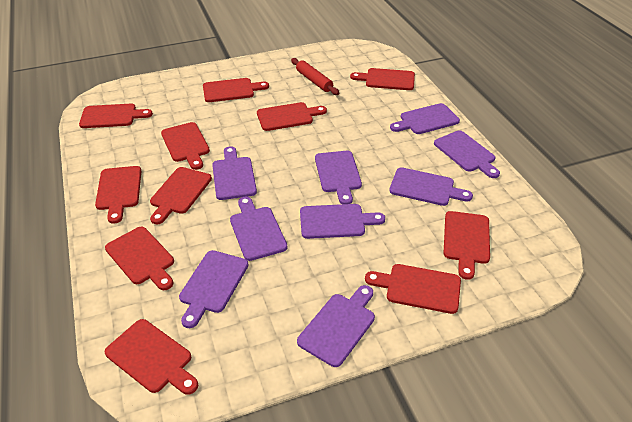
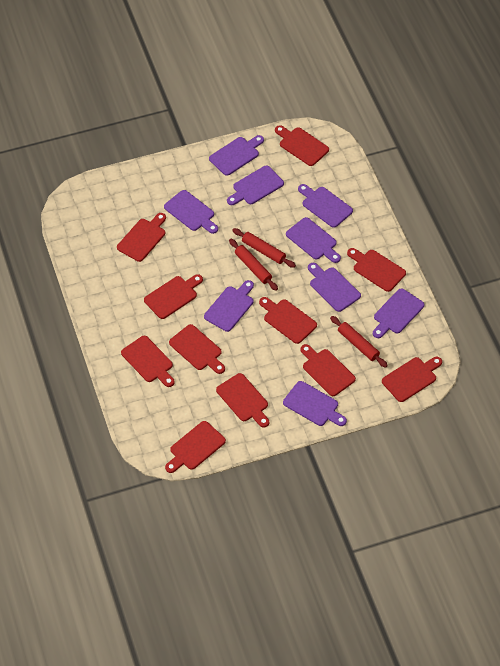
red rolling pin: 1 -> 3

